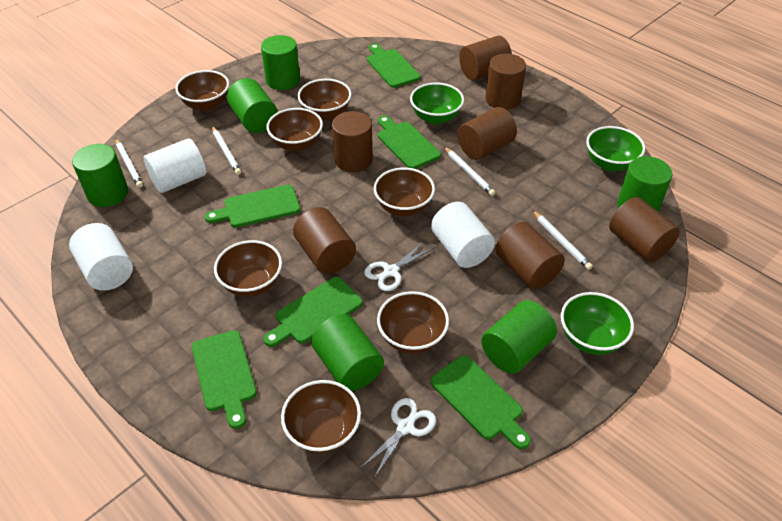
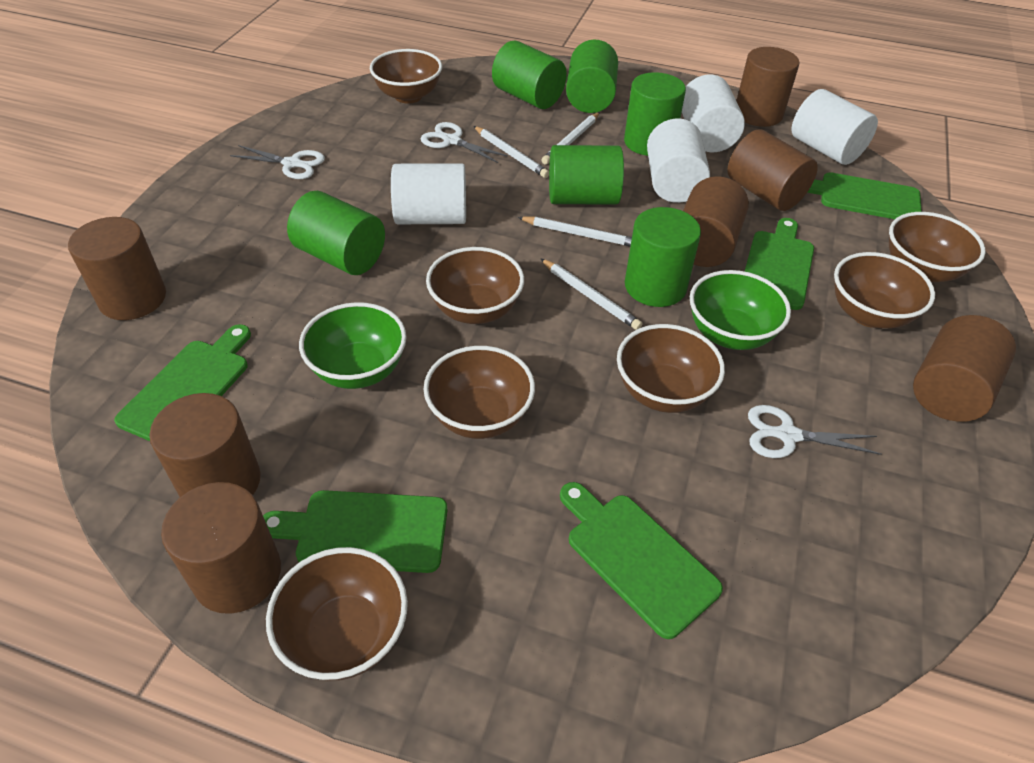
green bowl: 3 -> 2
green cutting board: 6 -> 5
white cylinder: 3 -> 4
white scissors: 2 -> 3

